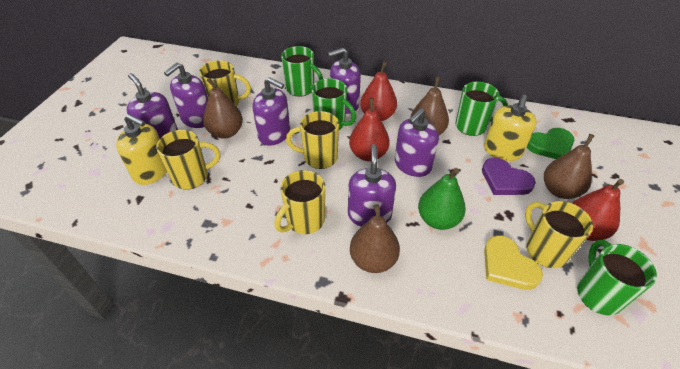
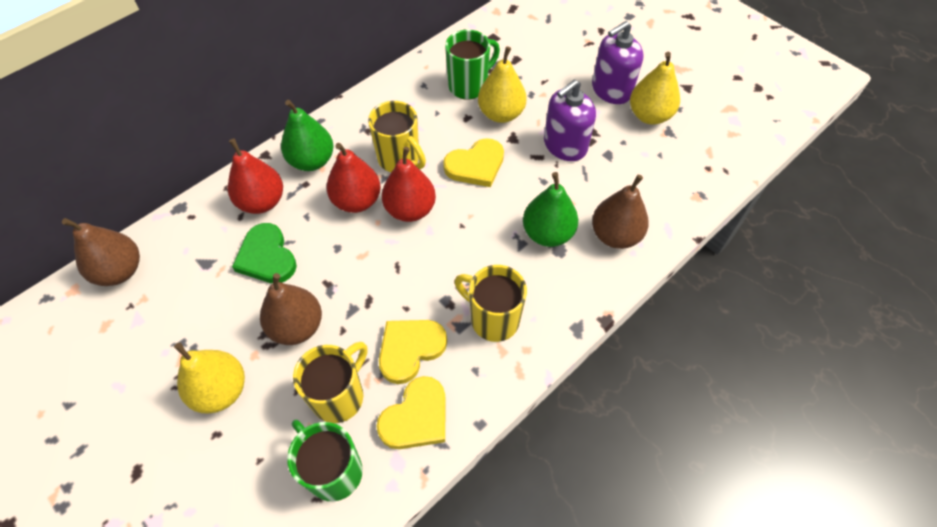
brown pear: 4 -> 3
green mug: 4 -> 2
green pear: 1 -> 2
purple heart: 1 -> 0
purple soap dispenser: 6 -> 2
yellow heart: 1 -> 3
yellow mug: 5 -> 3
yellow pear: 0 -> 3
yellow soap dispenser: 2 -> 0

